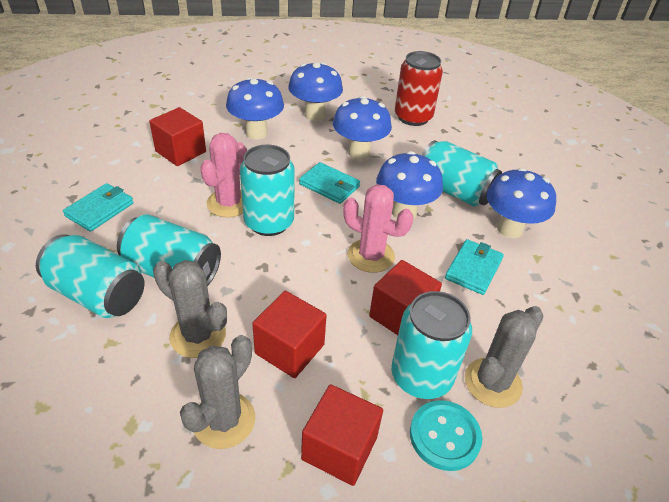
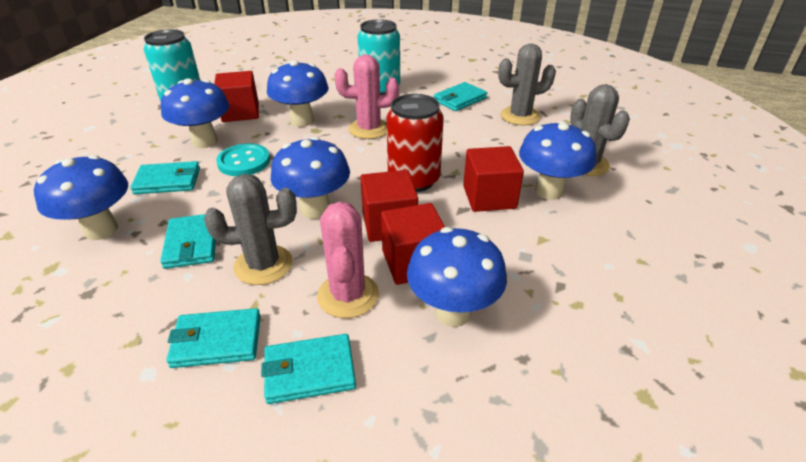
blue mushroom: 5 -> 6
turquoise can: 5 -> 2
turquoise wallet: 3 -> 5

